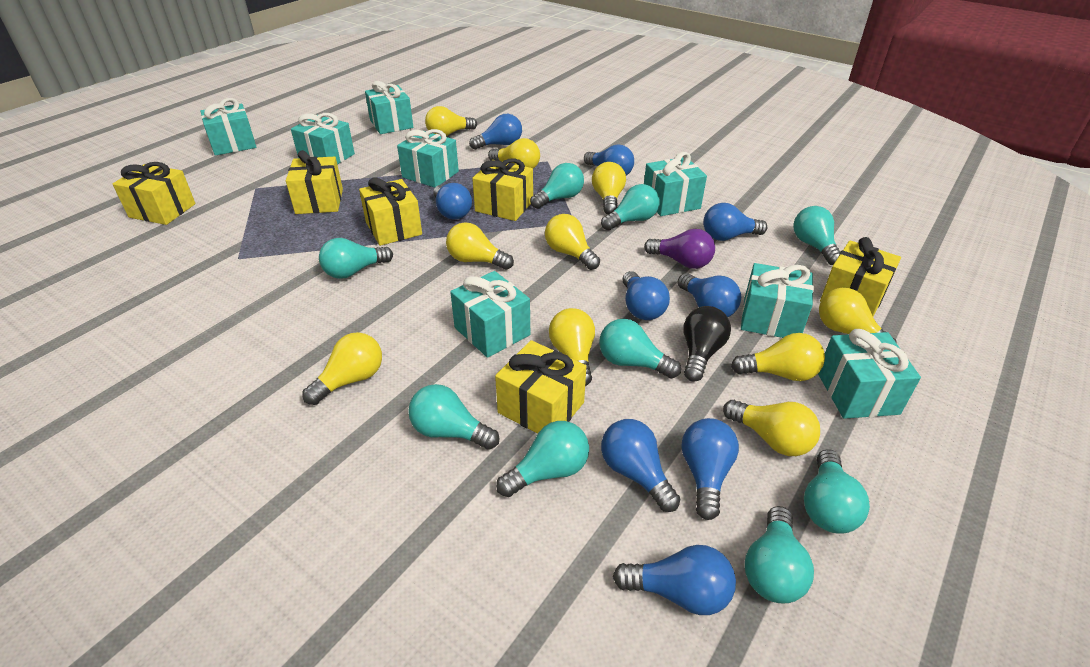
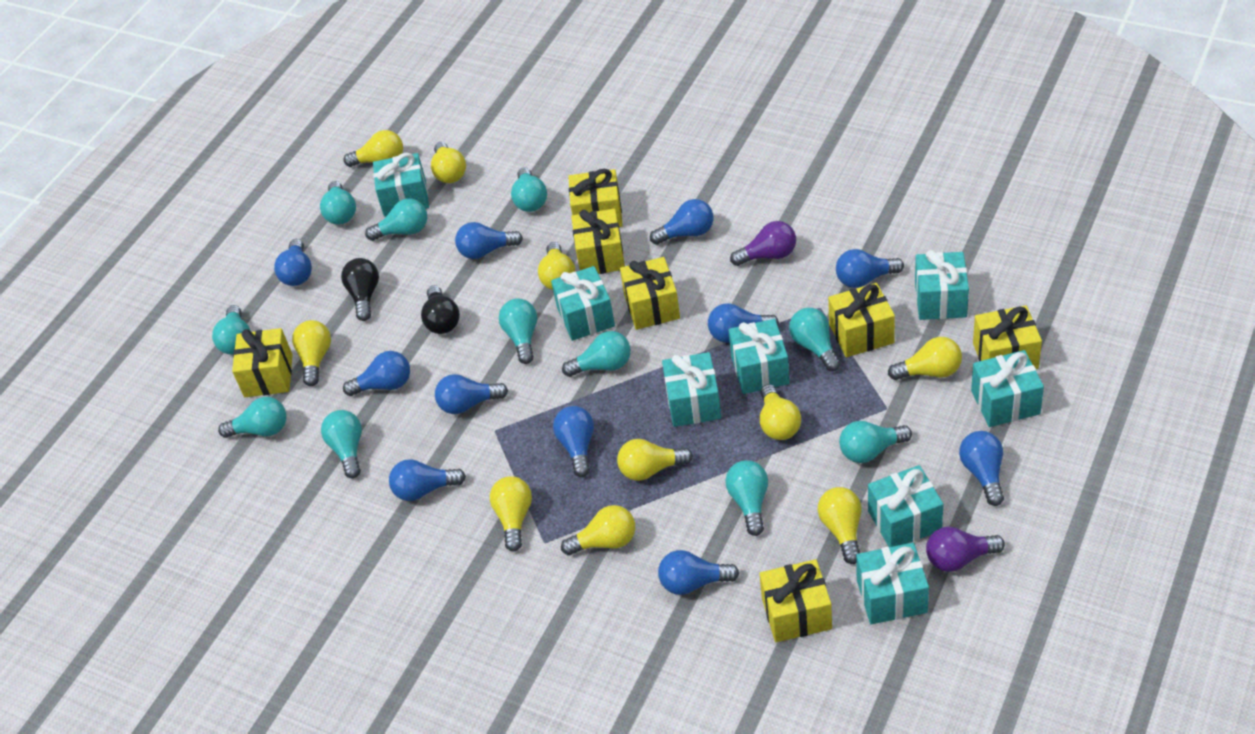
black light bulb: 1 -> 2
blue light bulb: 9 -> 11
purple light bulb: 1 -> 2
turquoise light bulb: 9 -> 11
yellow gift: 6 -> 7

